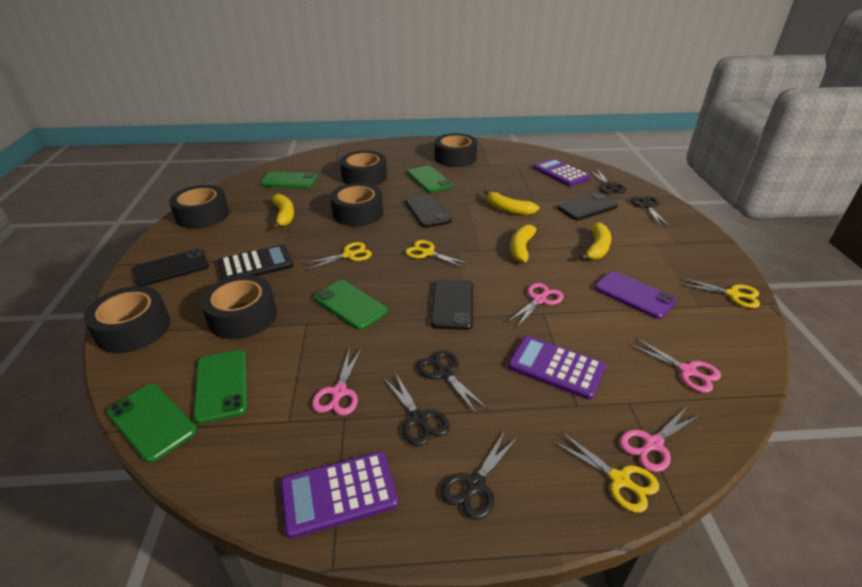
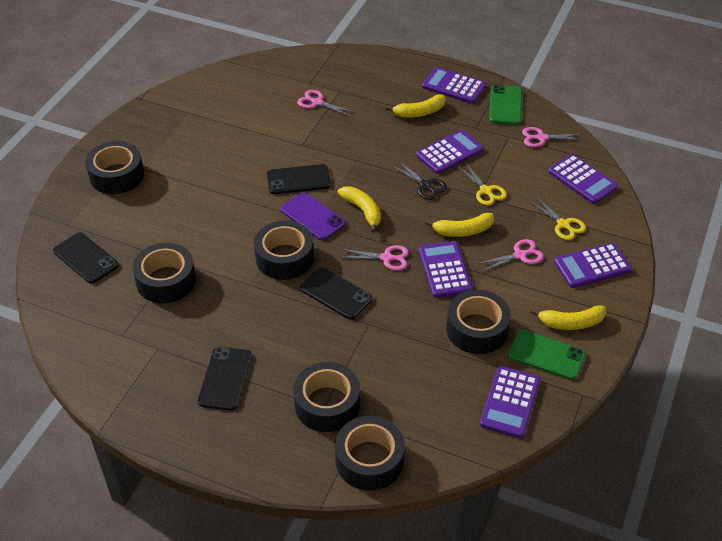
black calculator: 1 -> 0
black scissors: 5 -> 1
green phone: 5 -> 2
purple calculator: 3 -> 6
yellow scissors: 4 -> 2

